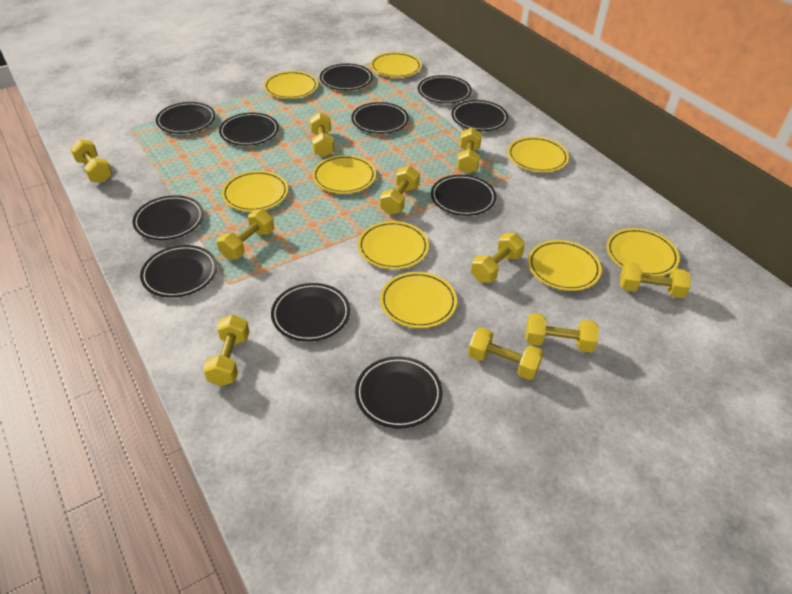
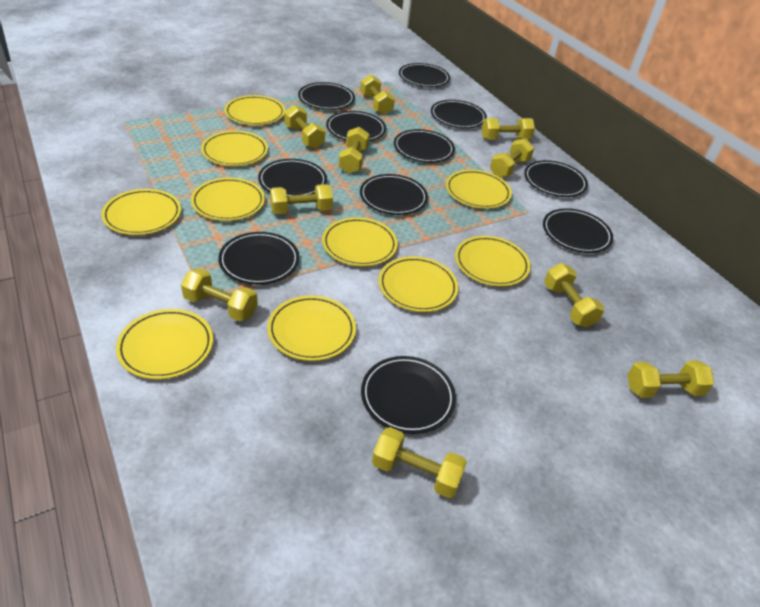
yellow plate: 9 -> 10

